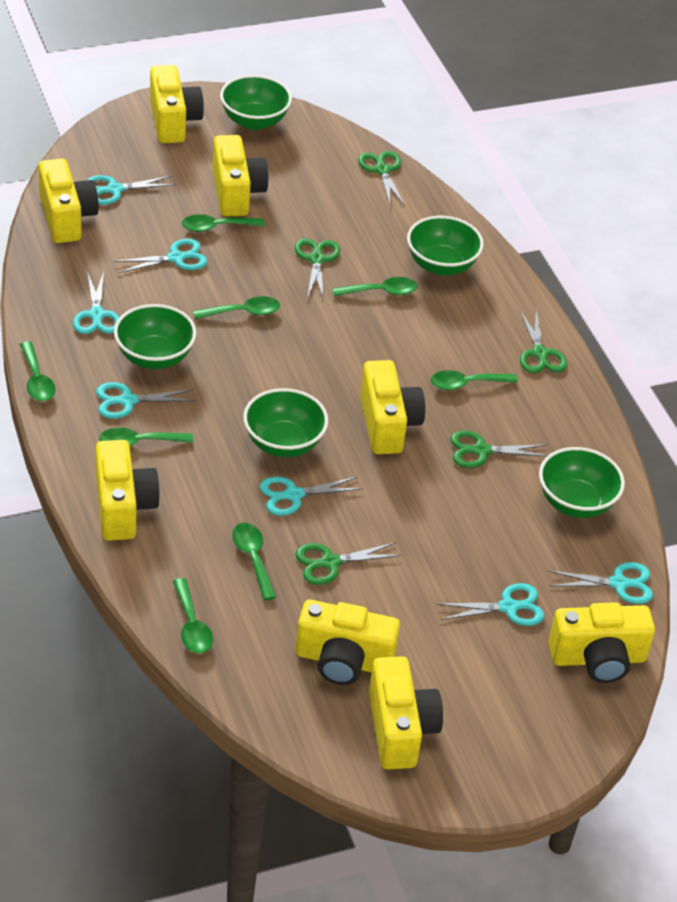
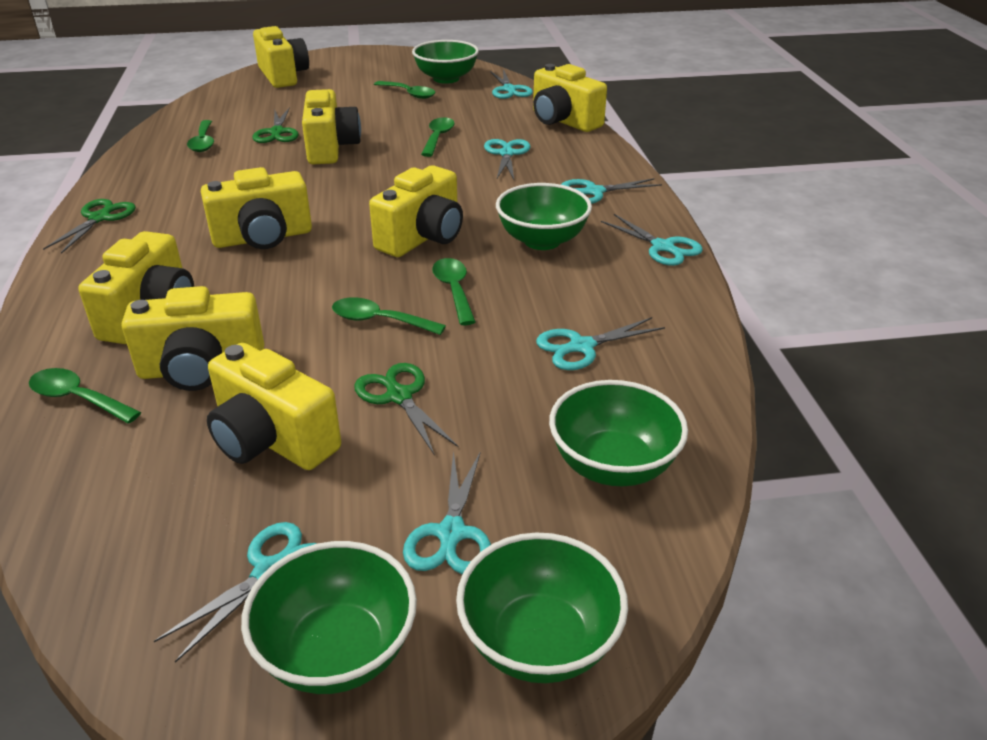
green scissors: 5 -> 3
green spoon: 8 -> 6

